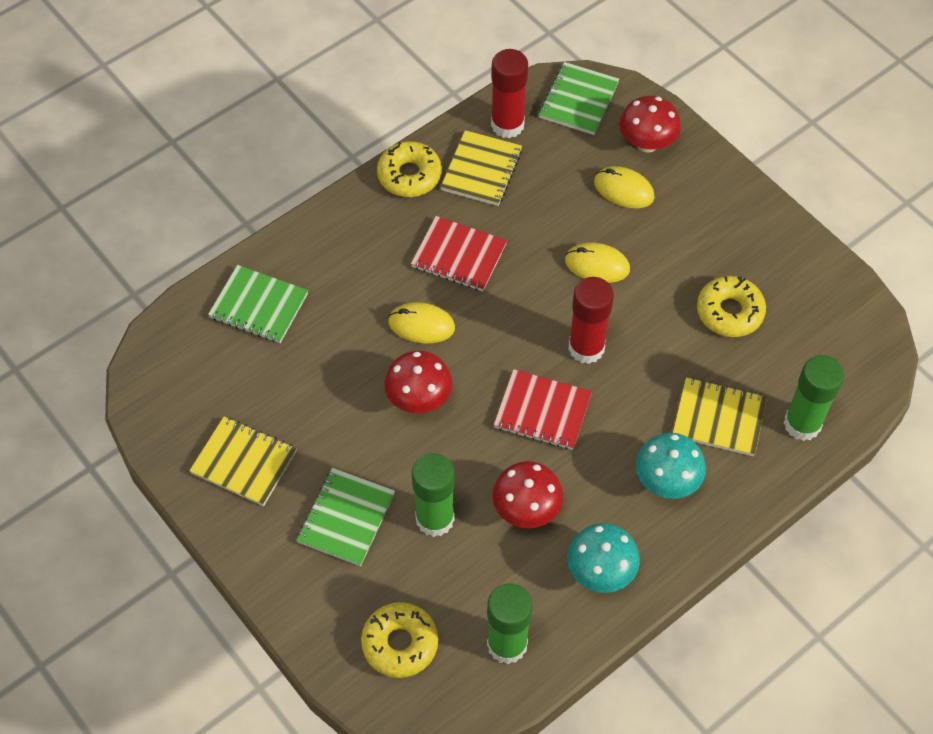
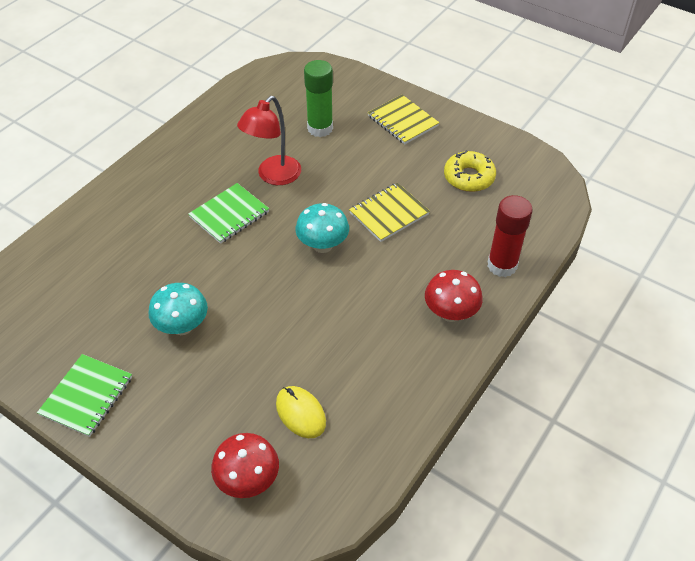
green glue stick: 3 -> 1
green notebook: 3 -> 2
red glue stick: 2 -> 1
red lamp: 0 -> 1
red mushroom: 3 -> 2
red notebook: 2 -> 0
yellow donut: 3 -> 1
yellow mouse: 3 -> 1
yellow notebook: 3 -> 2

